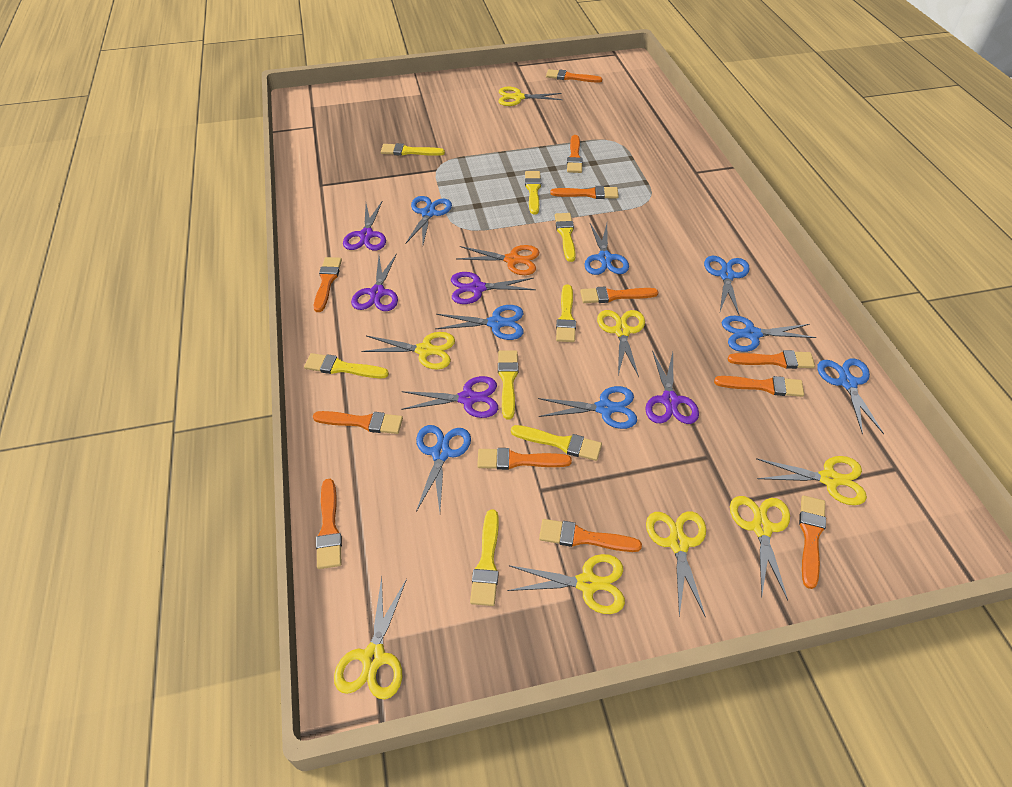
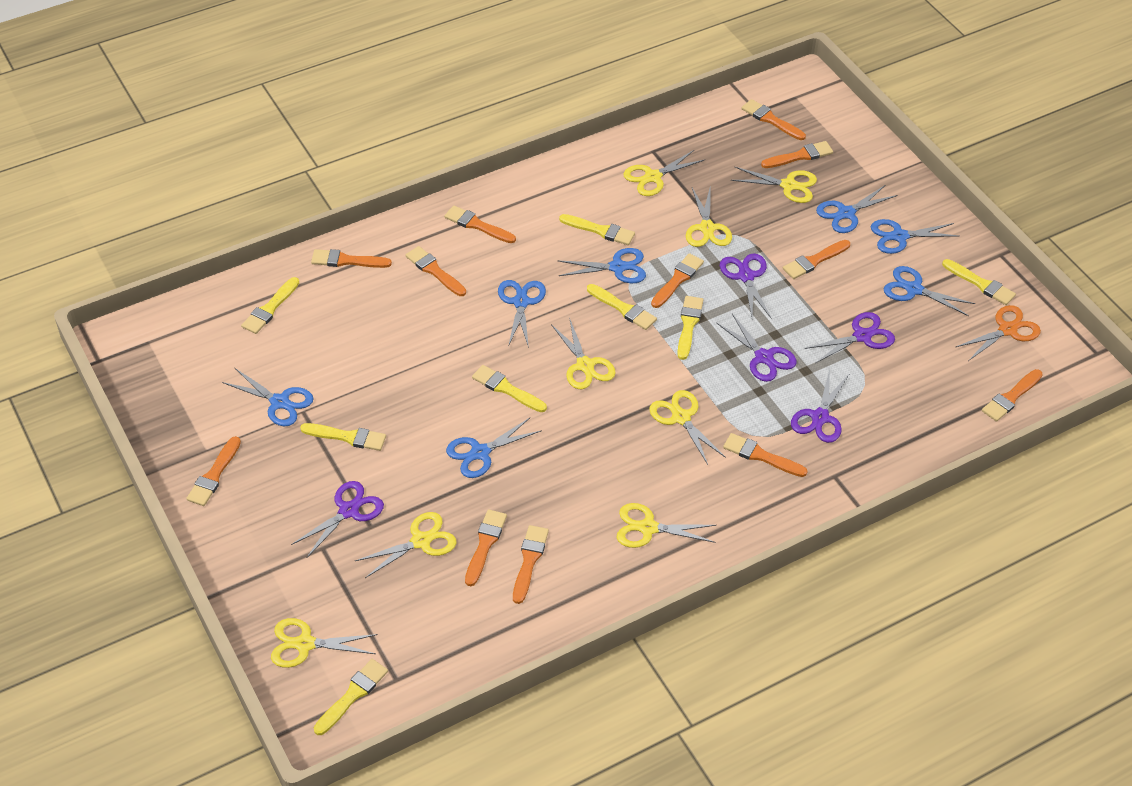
blue scissors: 8 -> 7

